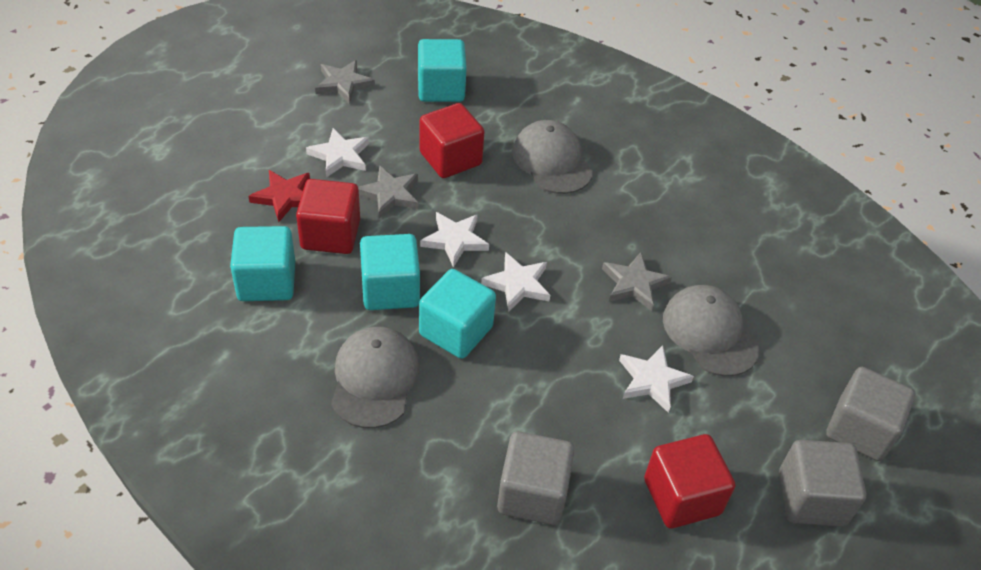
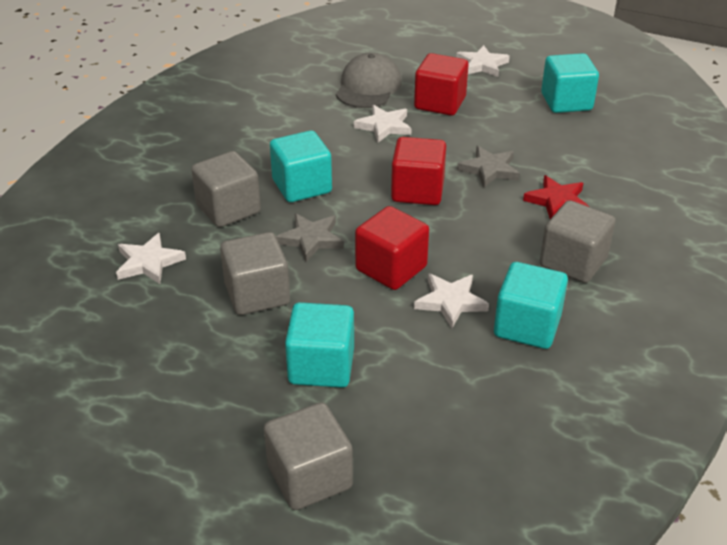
grey cap: 3 -> 1
grey cube: 3 -> 4
grey star: 3 -> 2

